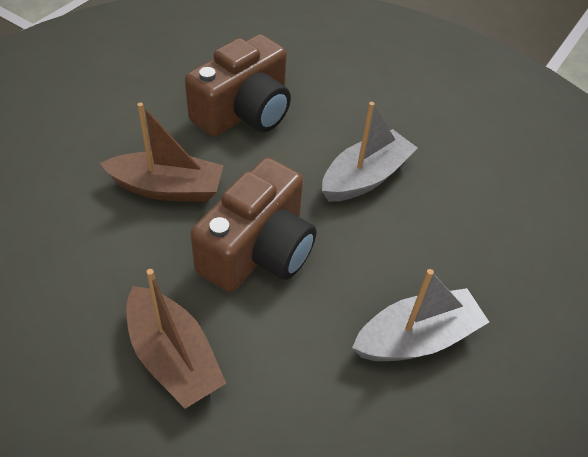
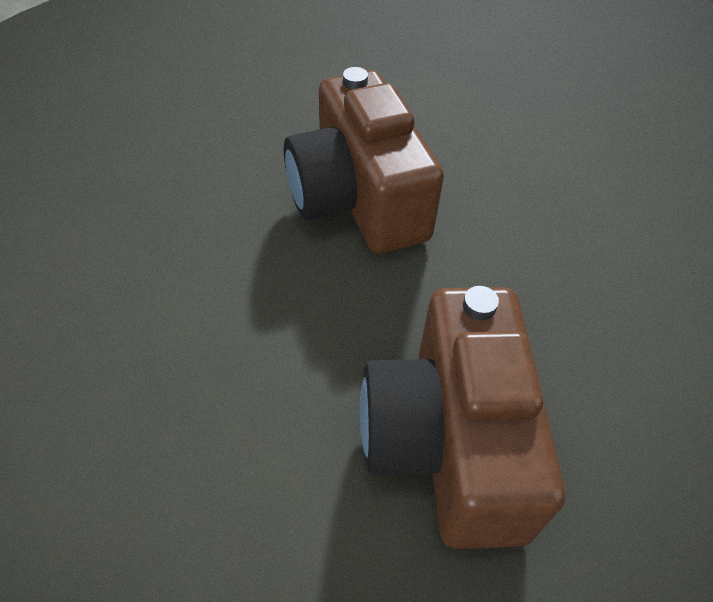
brown boat: 2 -> 0
grey boat: 2 -> 0

